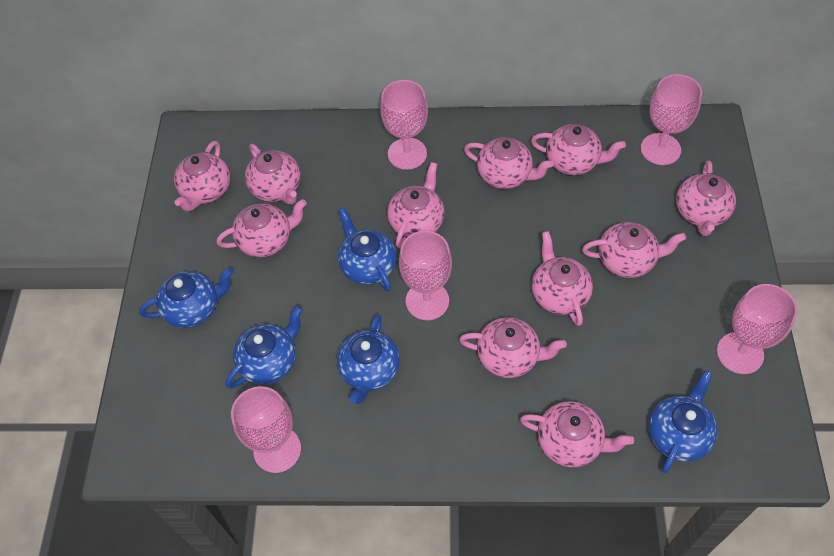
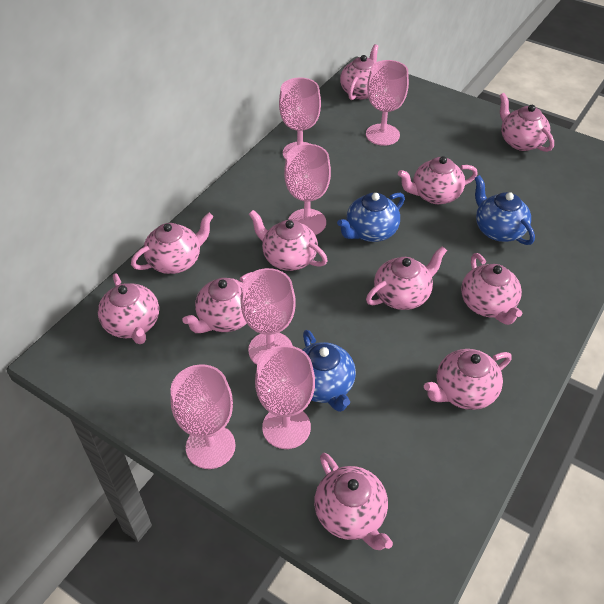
blue teapot: 5 -> 3
pink goblet: 5 -> 6

